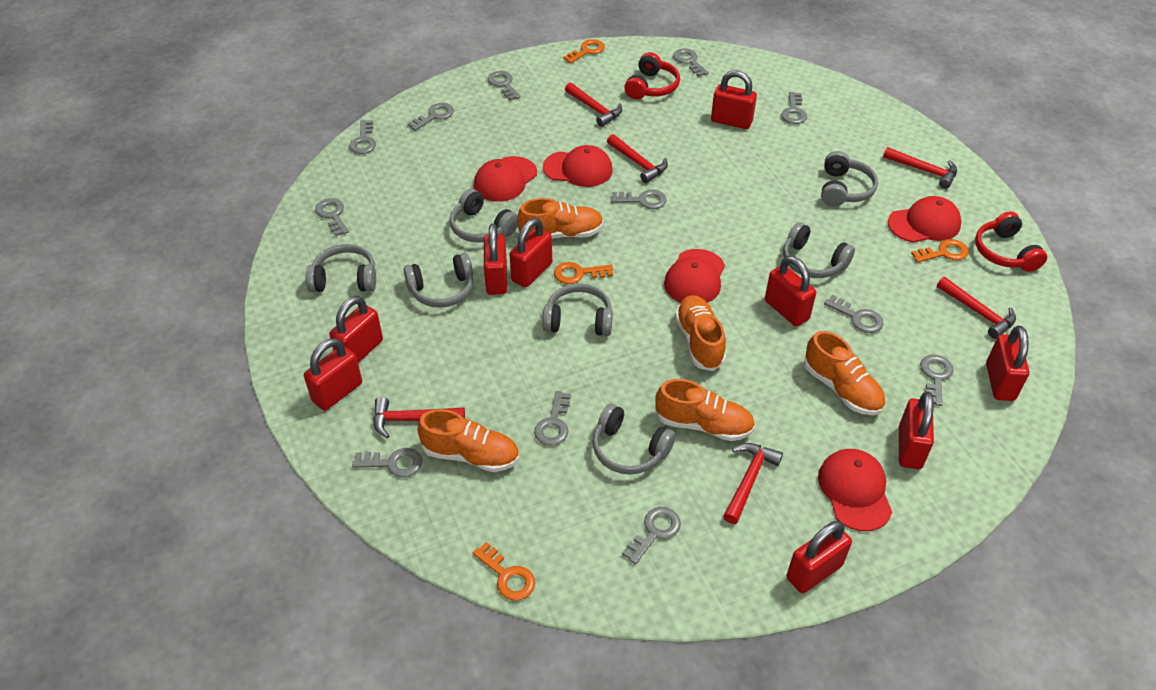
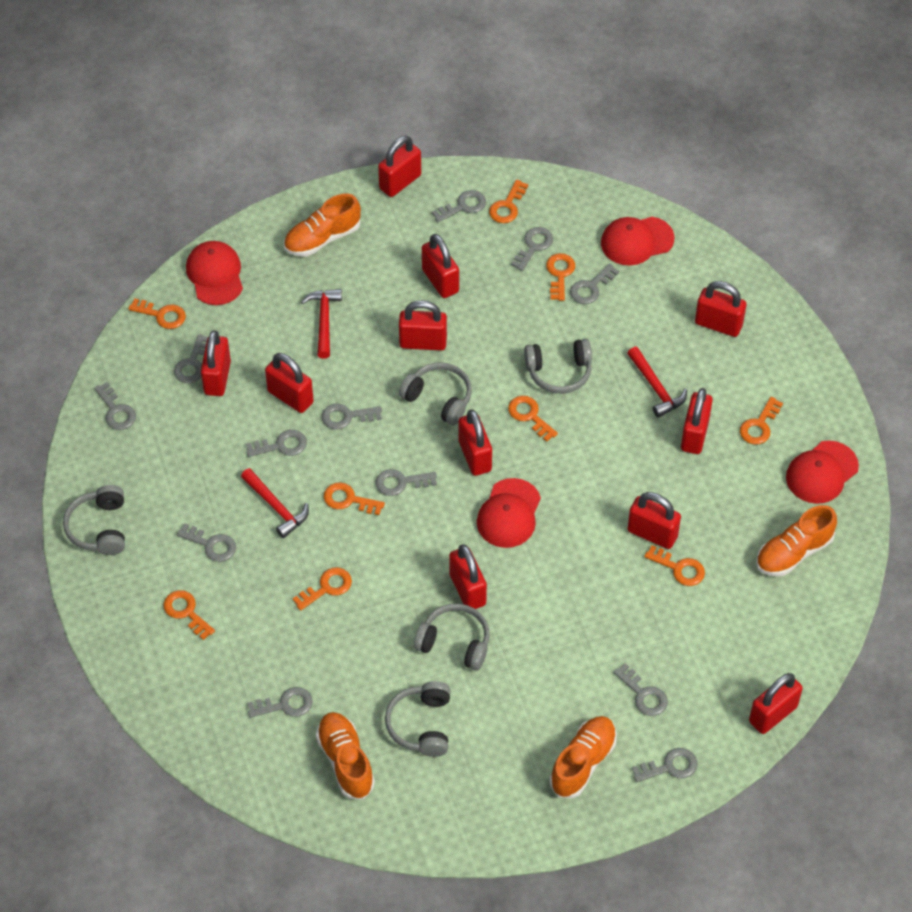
grey headphones: 7 -> 5
orange key: 4 -> 9
orange shoe: 5 -> 4
red cap: 5 -> 4
red hammer: 6 -> 3
red headphones: 2 -> 0
red padlock: 9 -> 11

